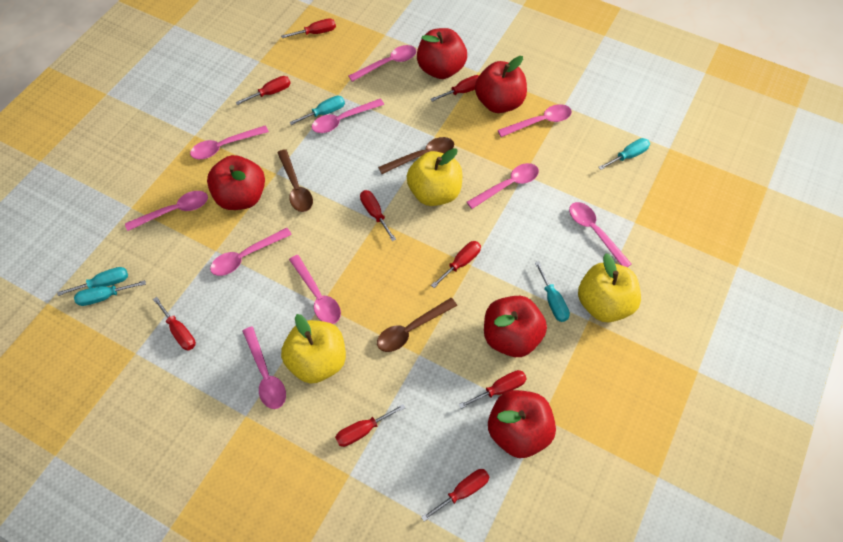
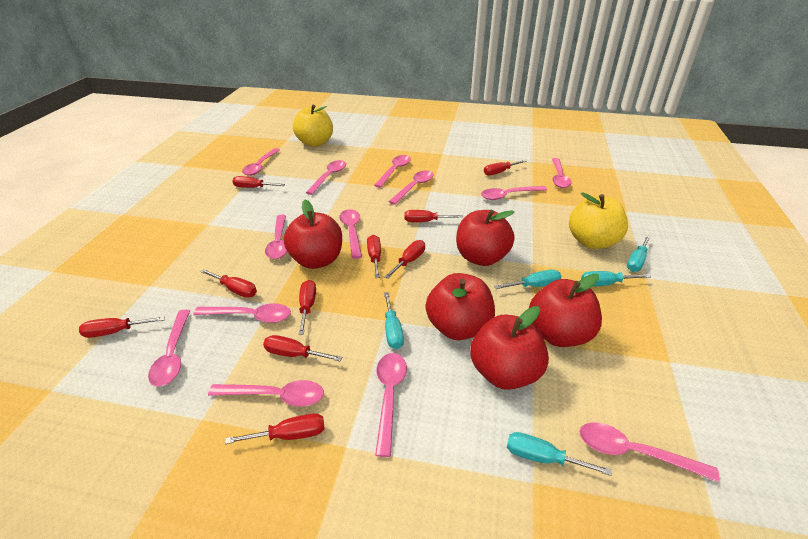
brown spoon: 3 -> 0
pink spoon: 10 -> 13
red screwdriver: 9 -> 10
yellow apple: 3 -> 2

